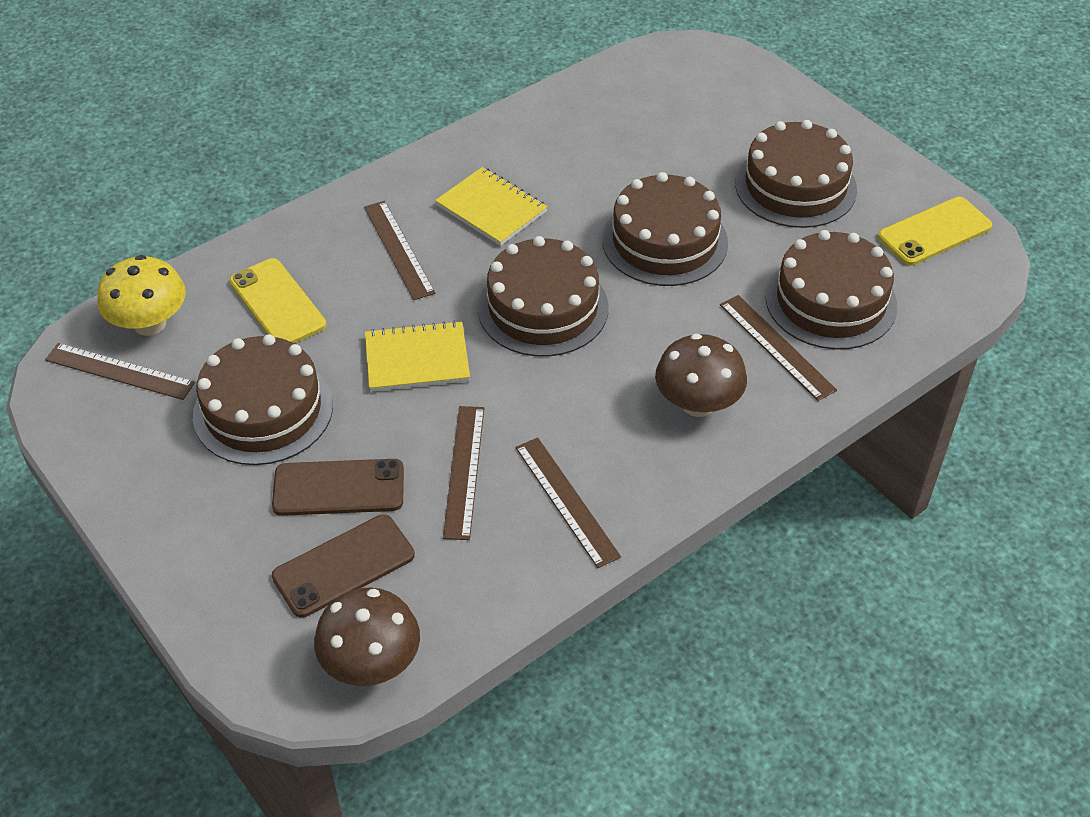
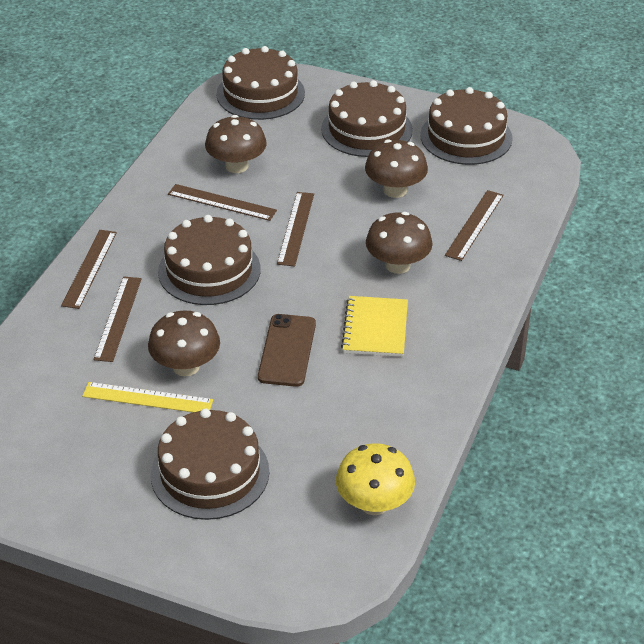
brown mushroom: 2 -> 4
brown phone: 2 -> 1
yellow notebook: 2 -> 1
yellow phone: 2 -> 0
yellow ruler: 0 -> 1

